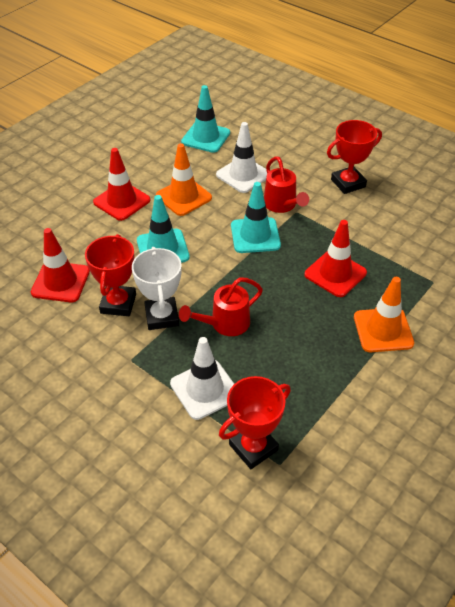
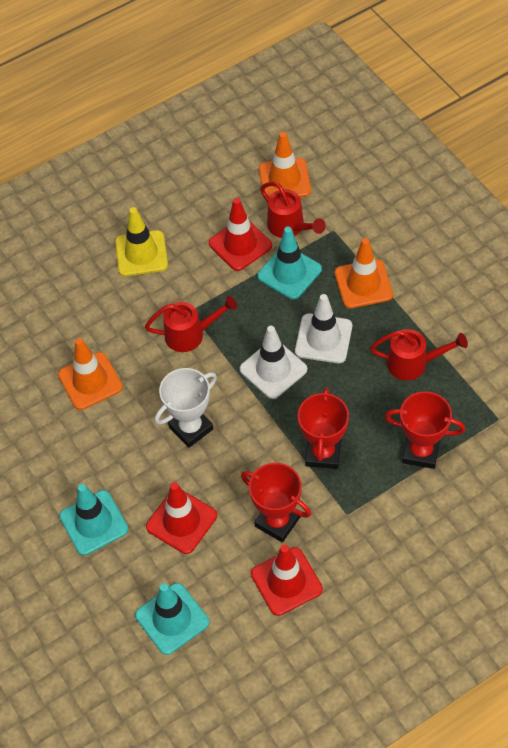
orange traffic cone: 2 -> 3
red watering can: 2 -> 3
yellow traffic cone: 0 -> 1

